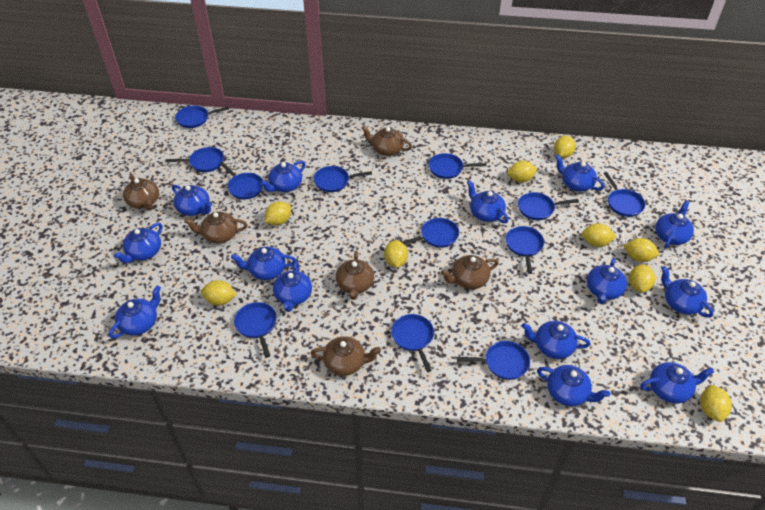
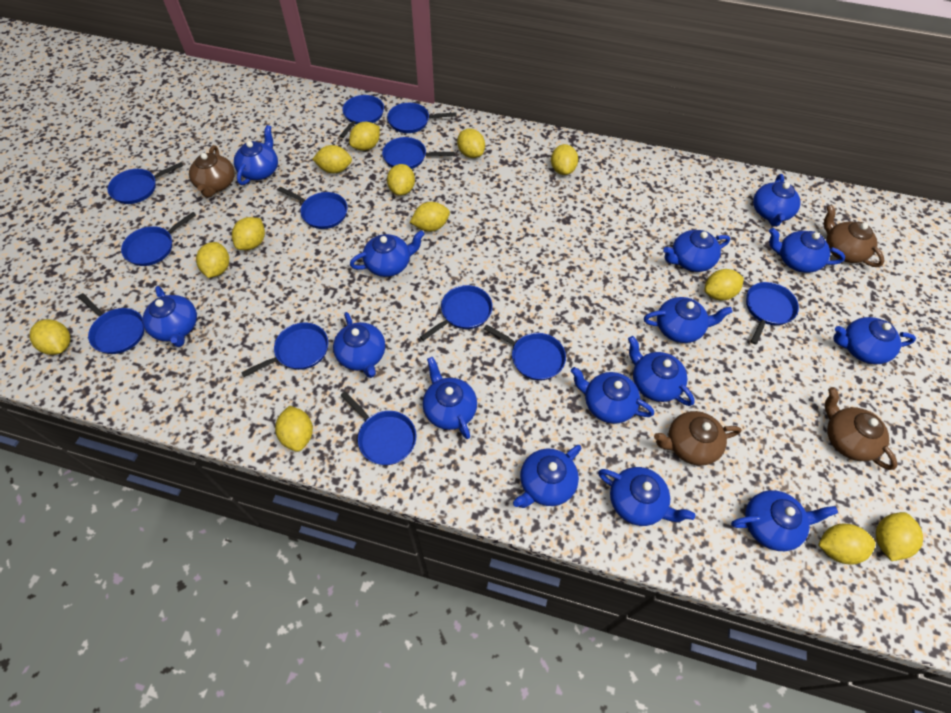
blue teapot: 14 -> 15
brown teapot: 6 -> 4
yellow lemon: 9 -> 13

